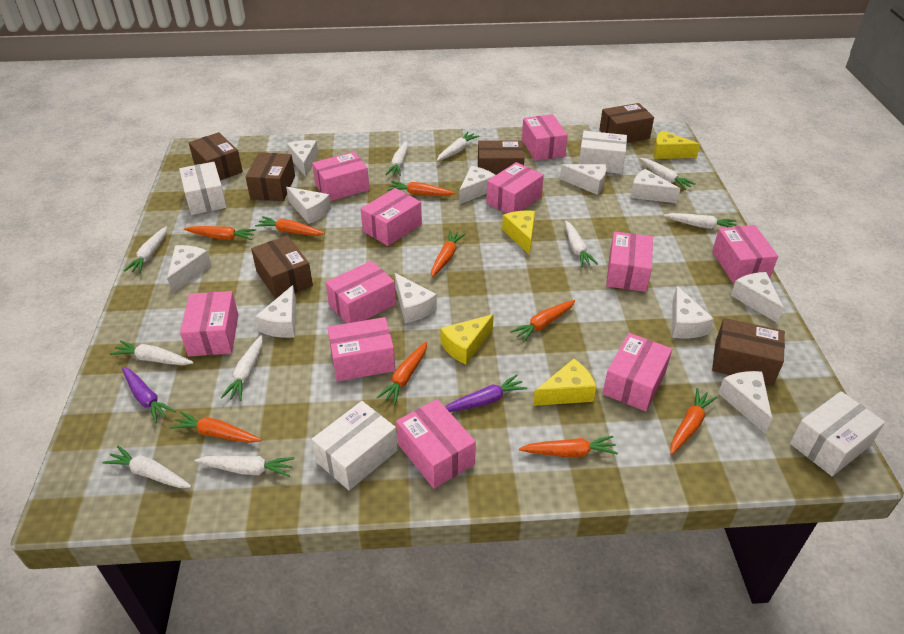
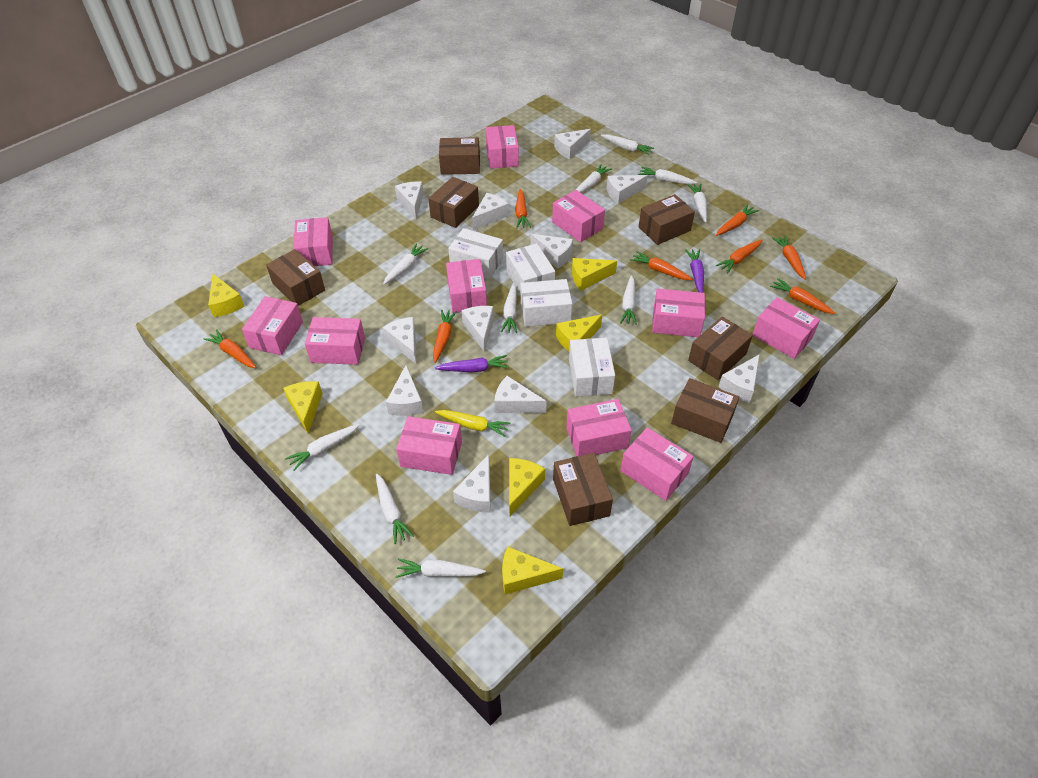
brown box: 6 -> 7
orange carrot: 9 -> 8
yellow carrot: 0 -> 1
yellow cheese: 4 -> 6

